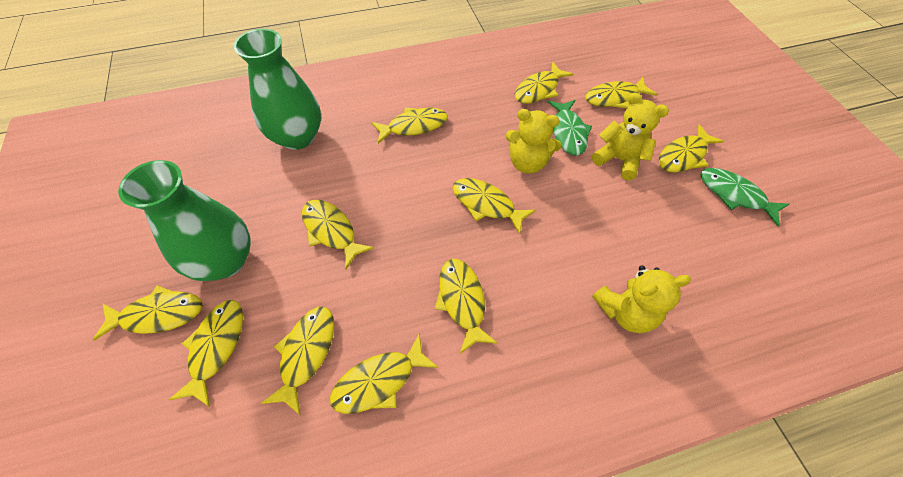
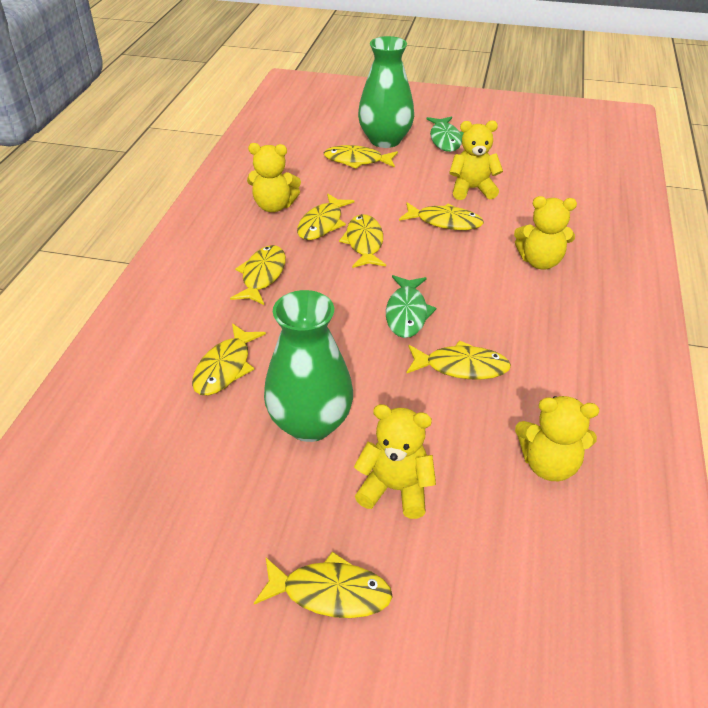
yellow fish: 11 -> 8
yellow teddy bear: 3 -> 5

